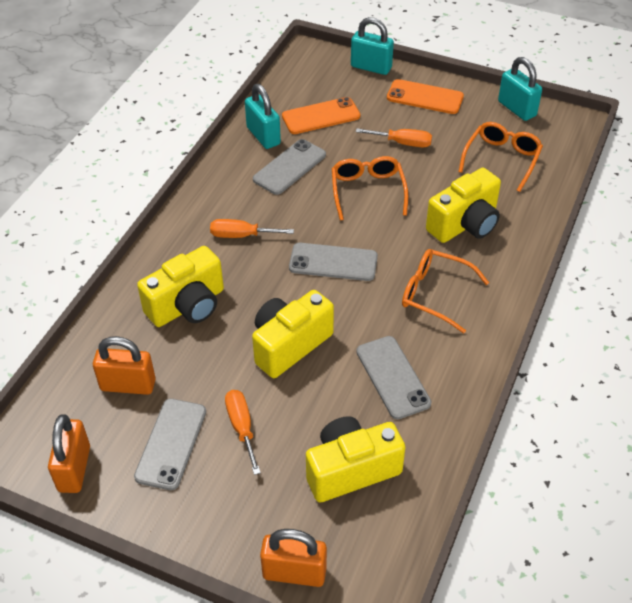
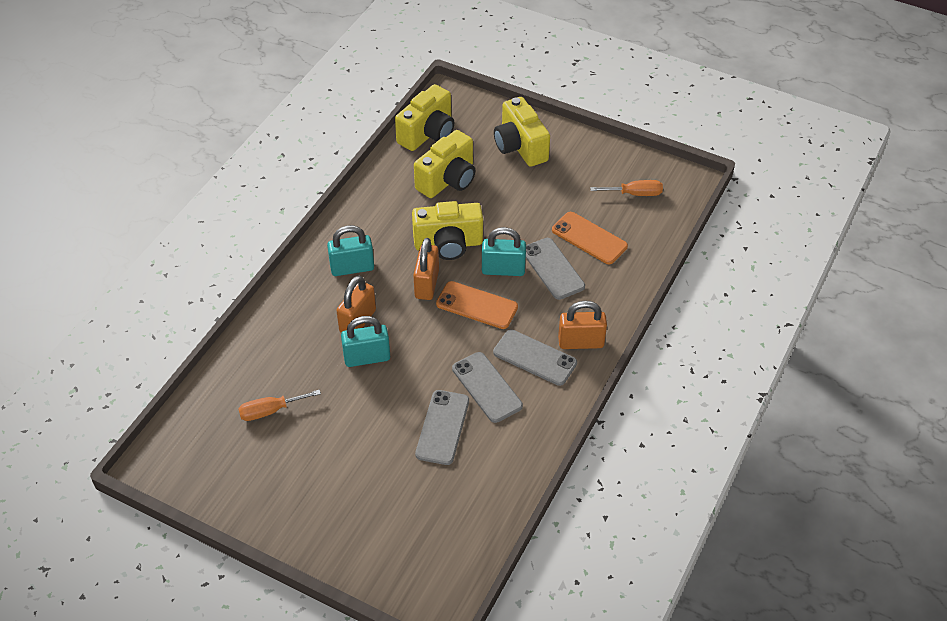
orange glasses: 3 -> 0
orange screwdriver: 3 -> 2

